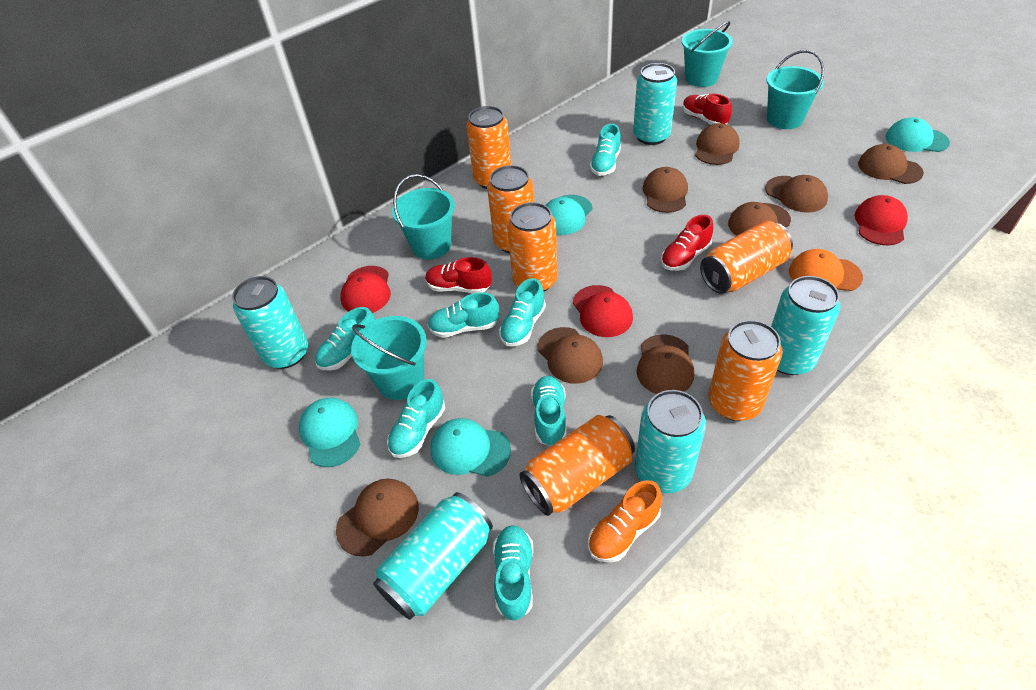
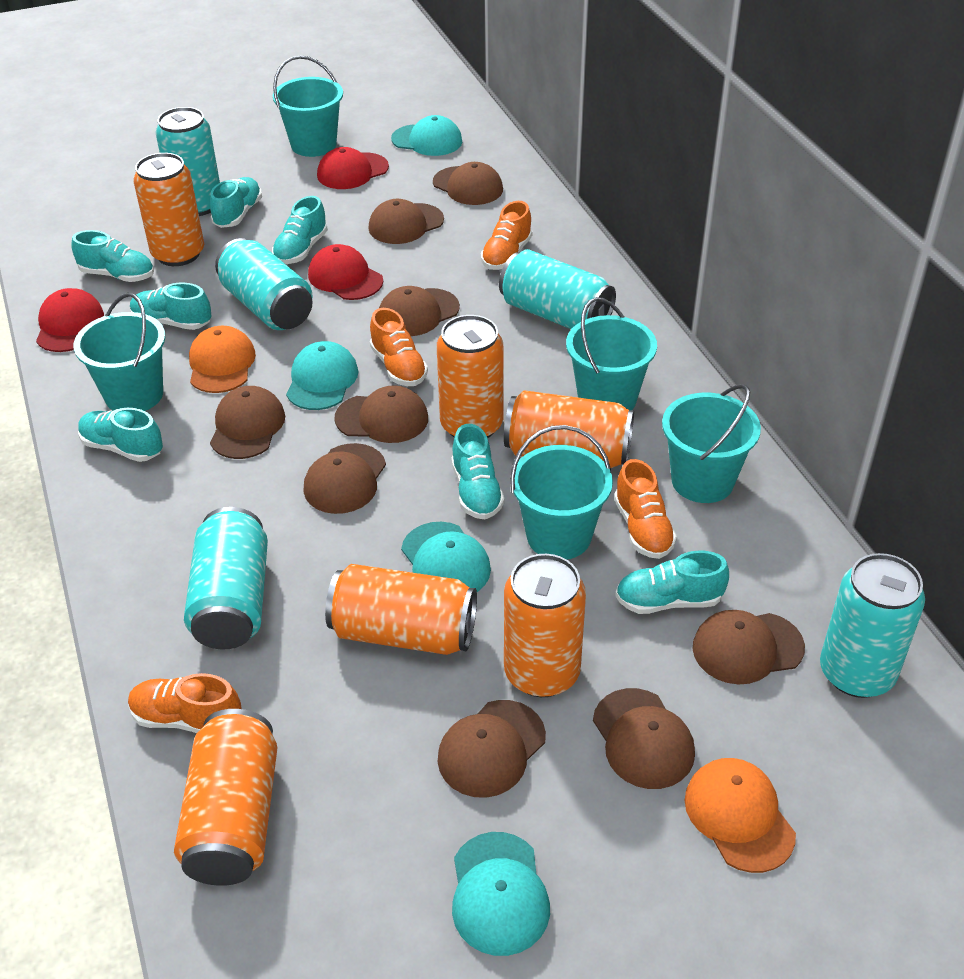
brown cap: 8 -> 9
orange cap: 1 -> 2
orange shoe: 1 -> 4
red shoe: 3 -> 0
turquoise bucket: 4 -> 5

